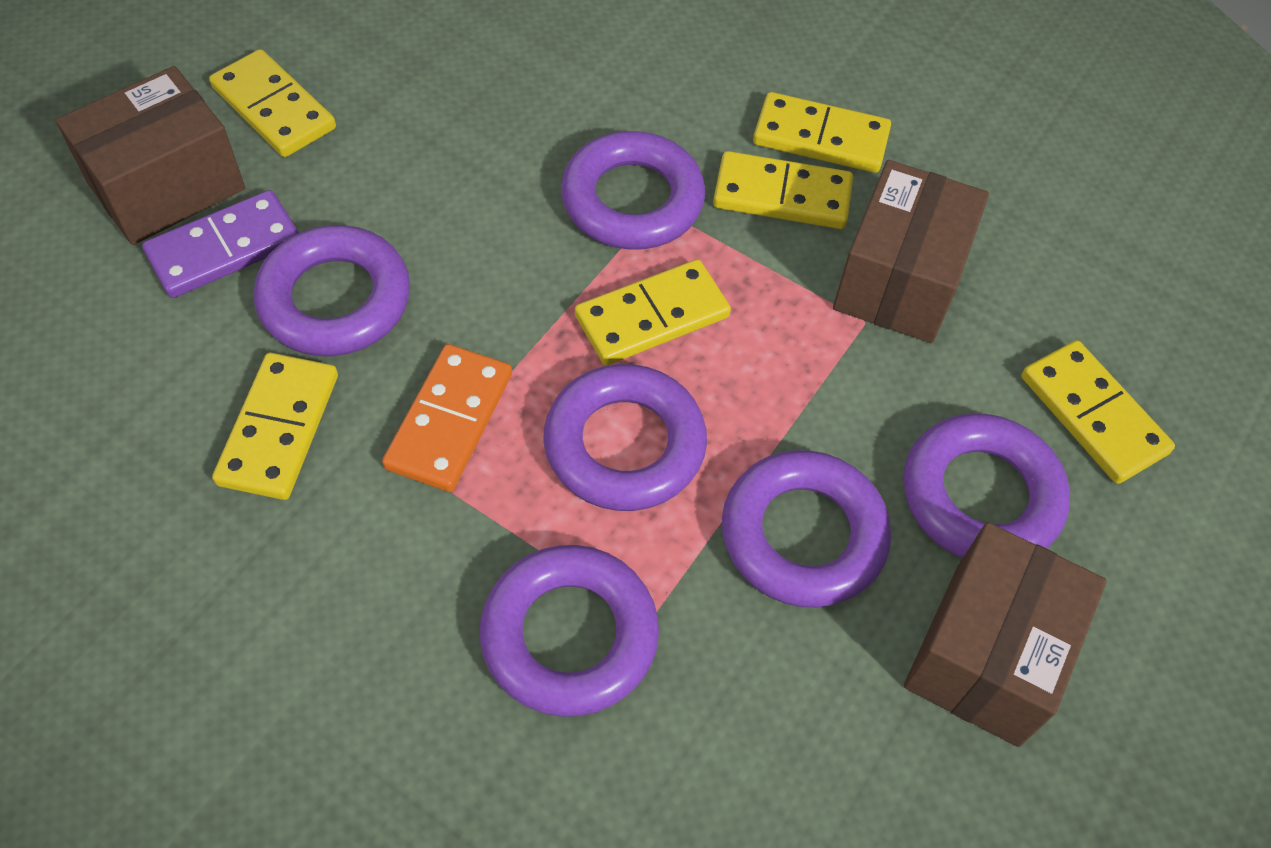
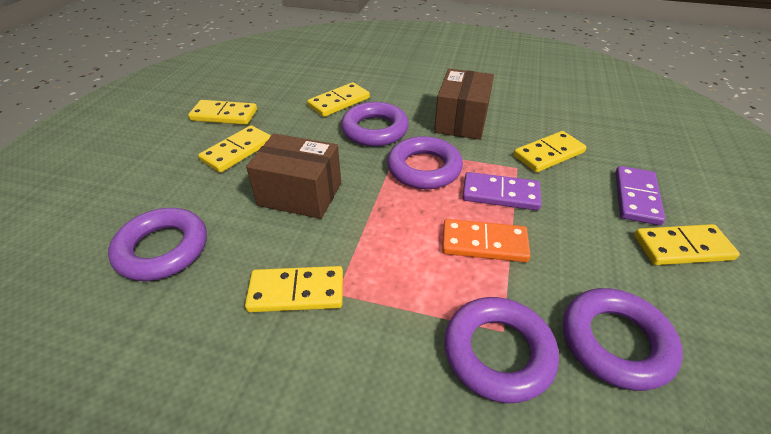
brown box: 3 -> 2
purple domino: 1 -> 2
purple ring: 6 -> 5

